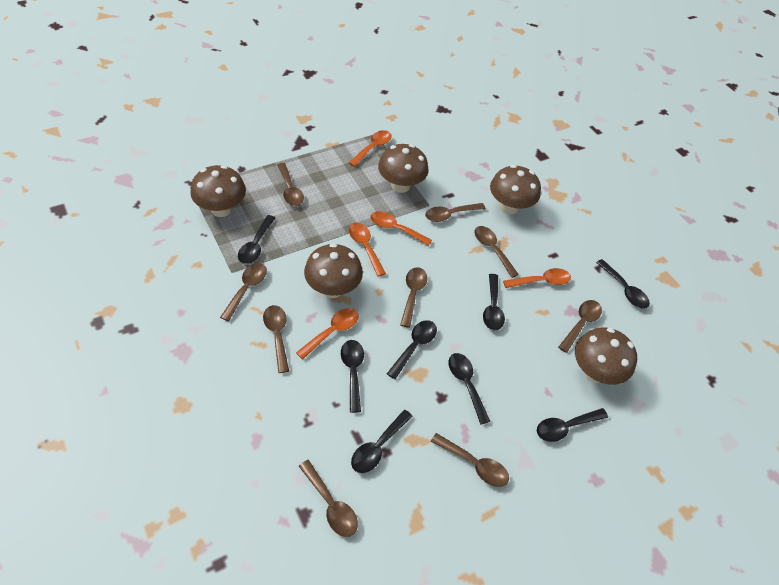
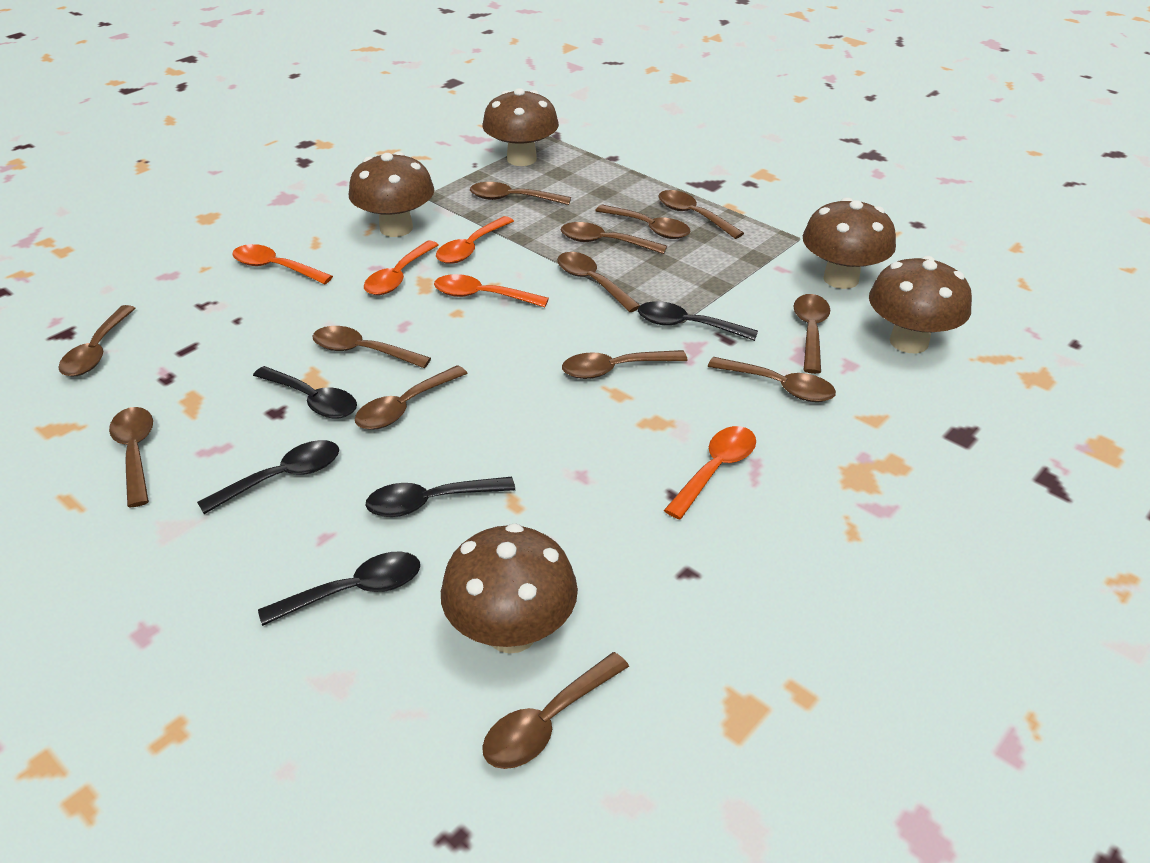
black spoon: 8 -> 5
brown spoon: 9 -> 13

